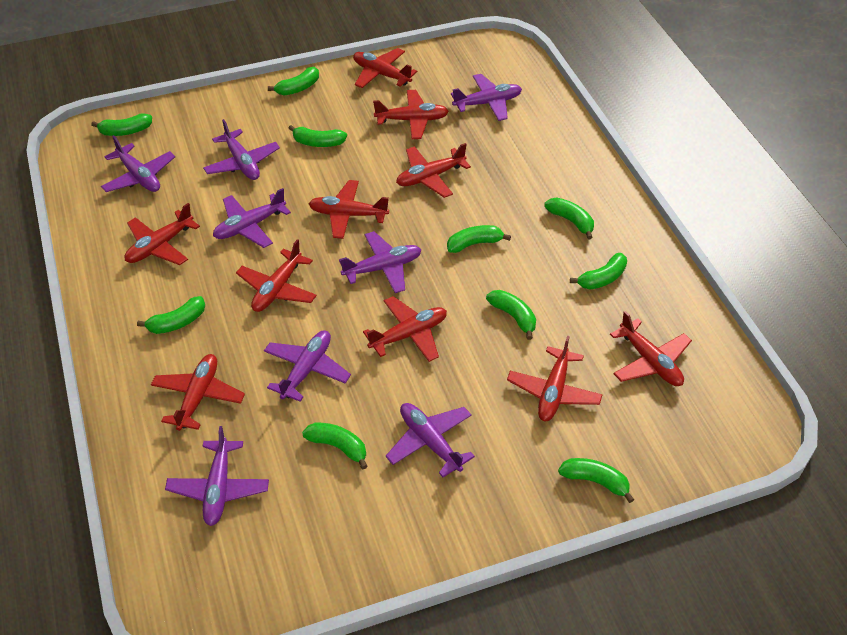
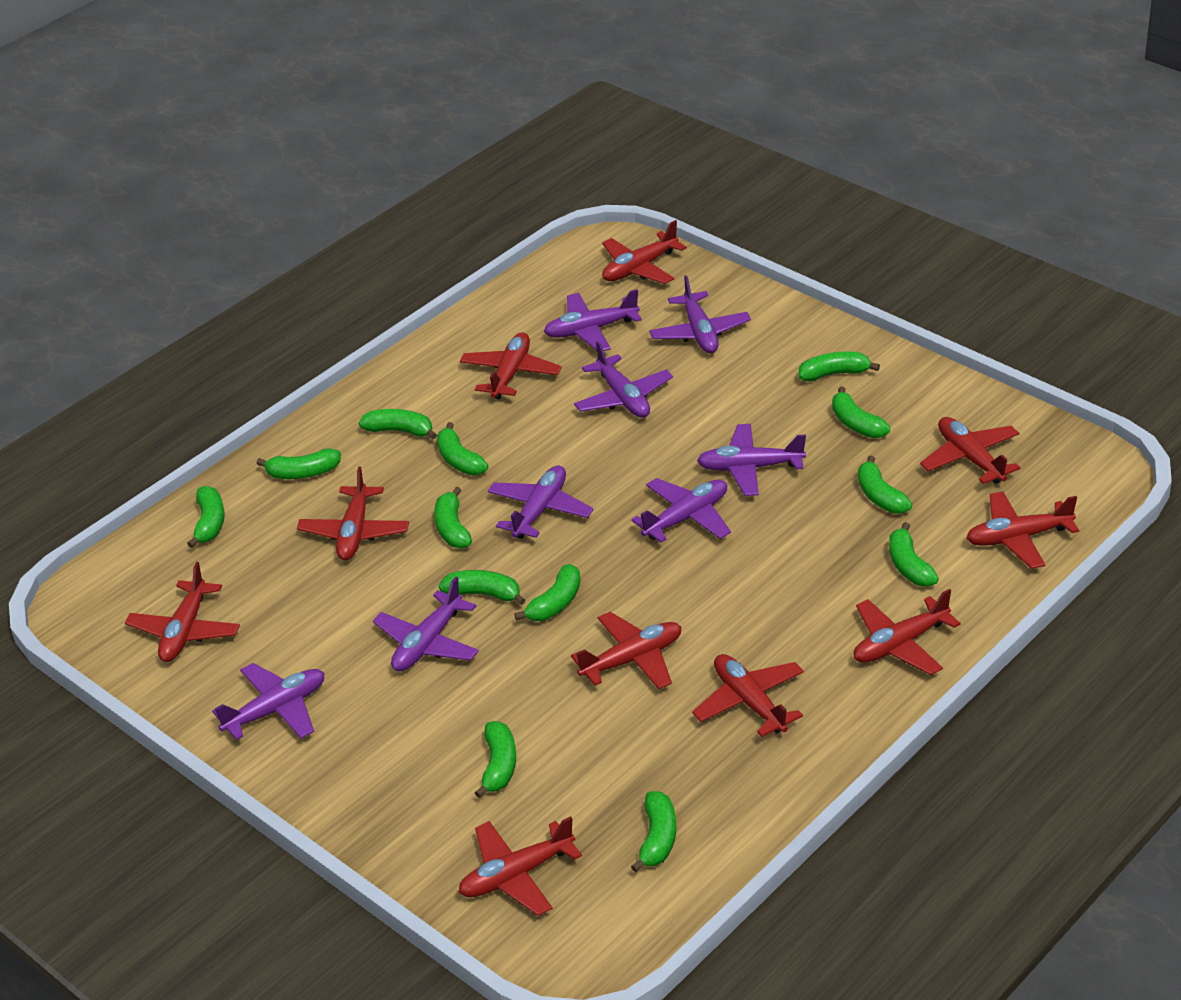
green banana: 10 -> 13

